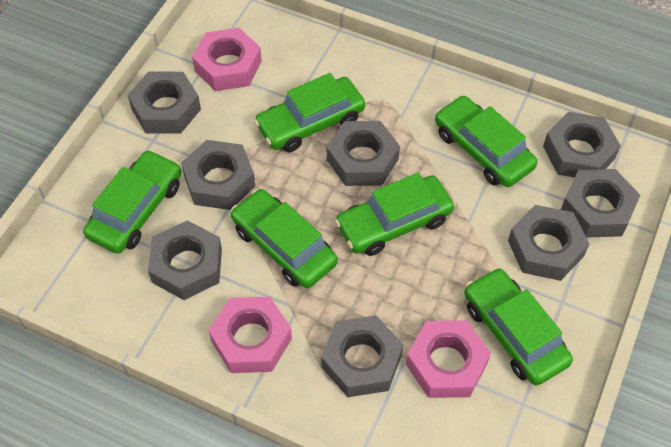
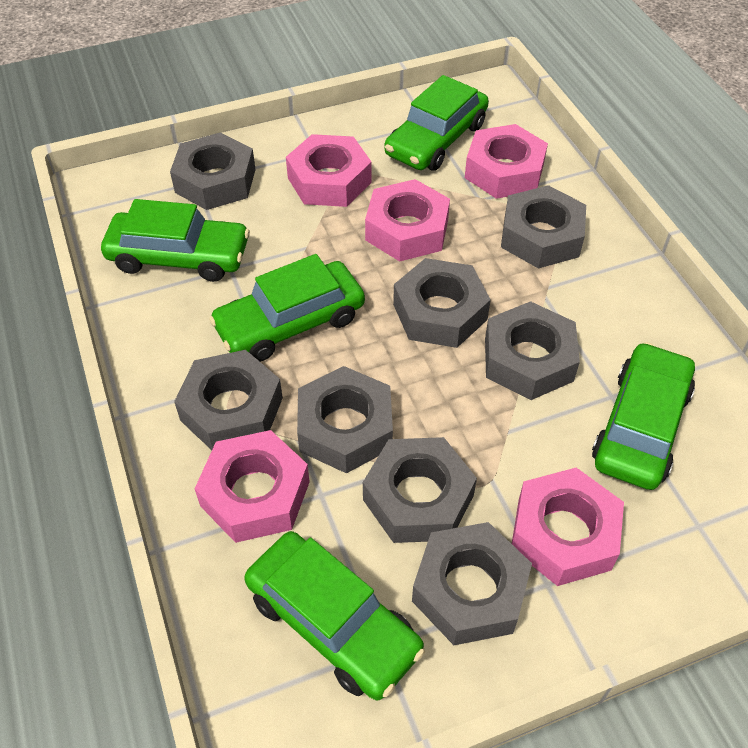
green car: 6 -> 5
pink nut: 3 -> 5

